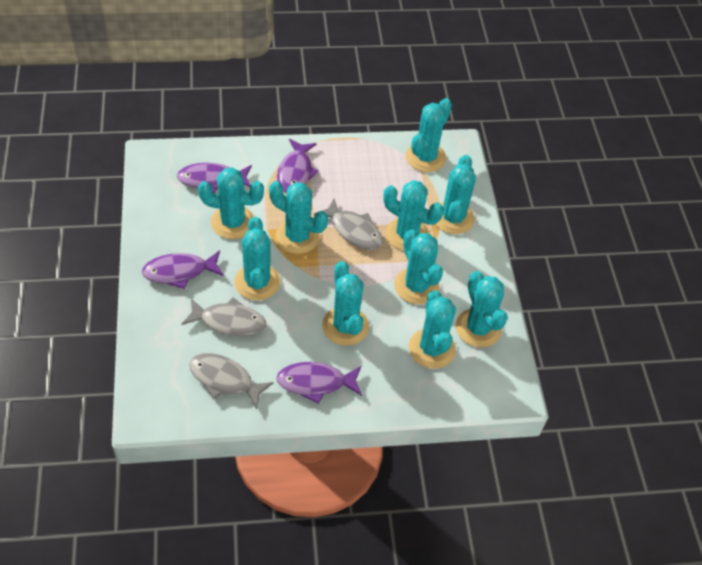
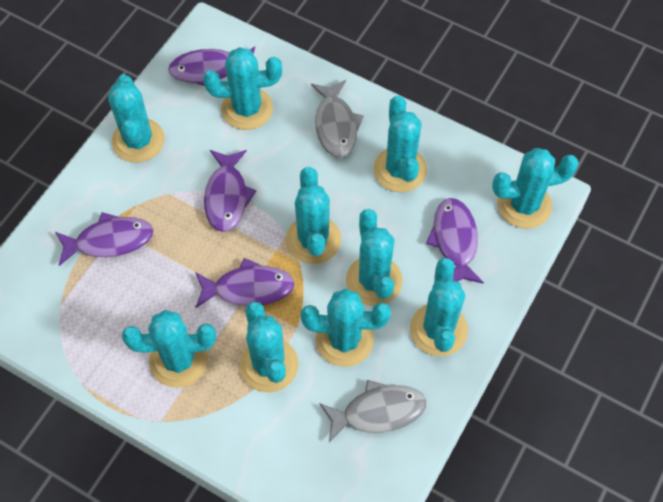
grey fish: 3 -> 2
purple fish: 4 -> 5

